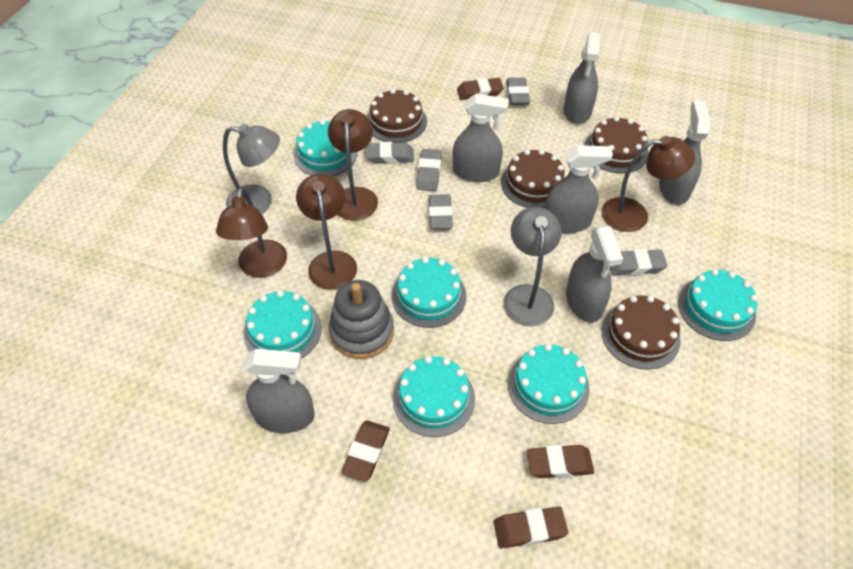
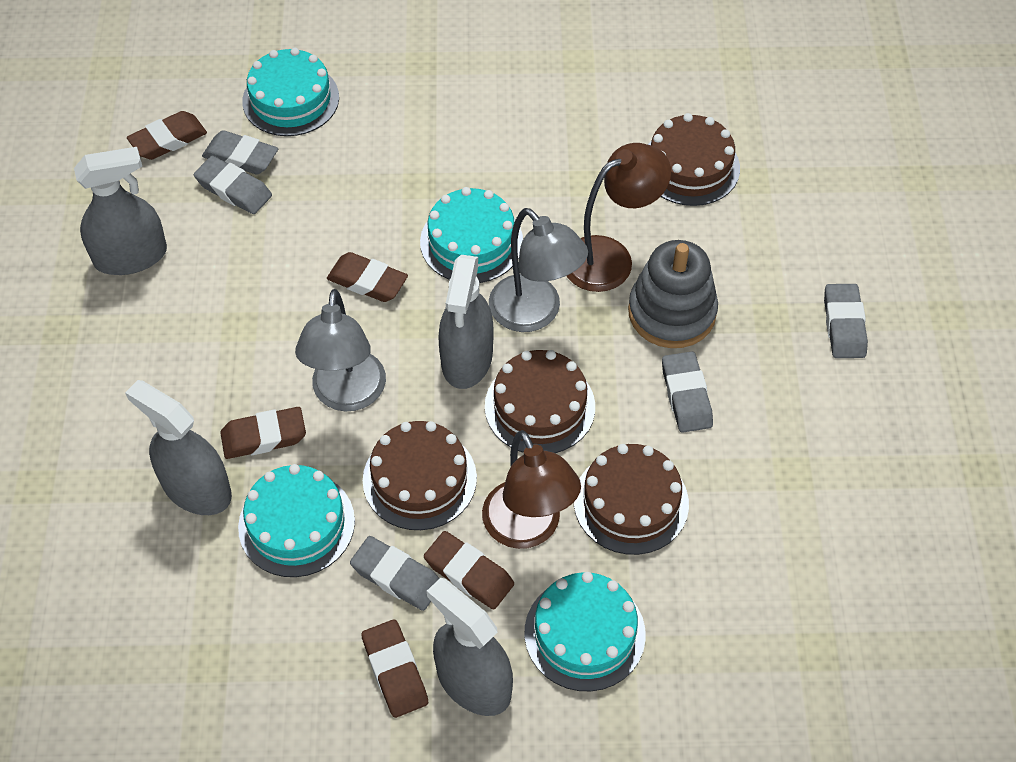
brown eraser: 4 -> 5
brown lamp: 4 -> 2
grey spray bottle: 6 -> 4
turquoise cake: 6 -> 4

